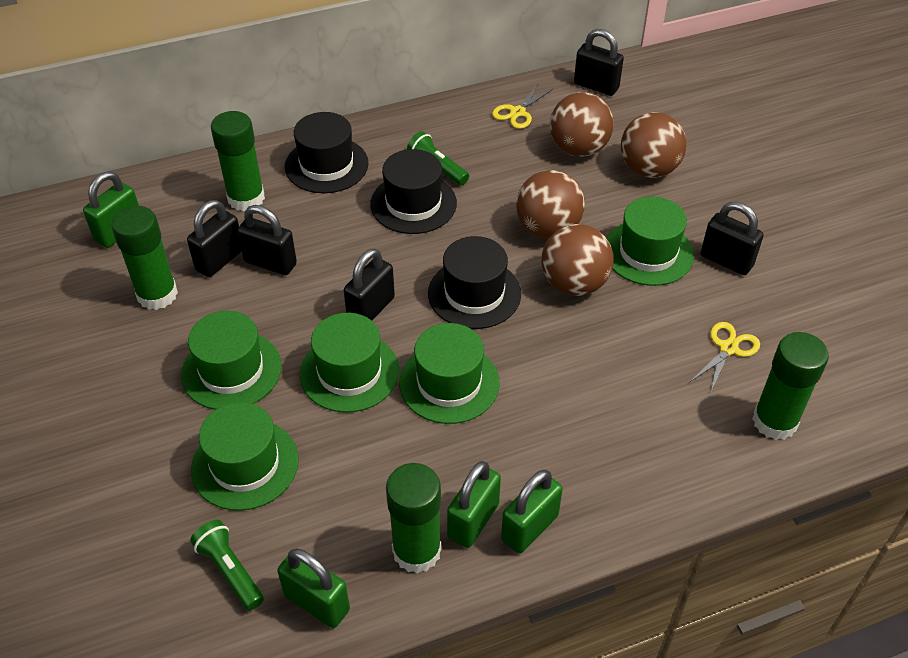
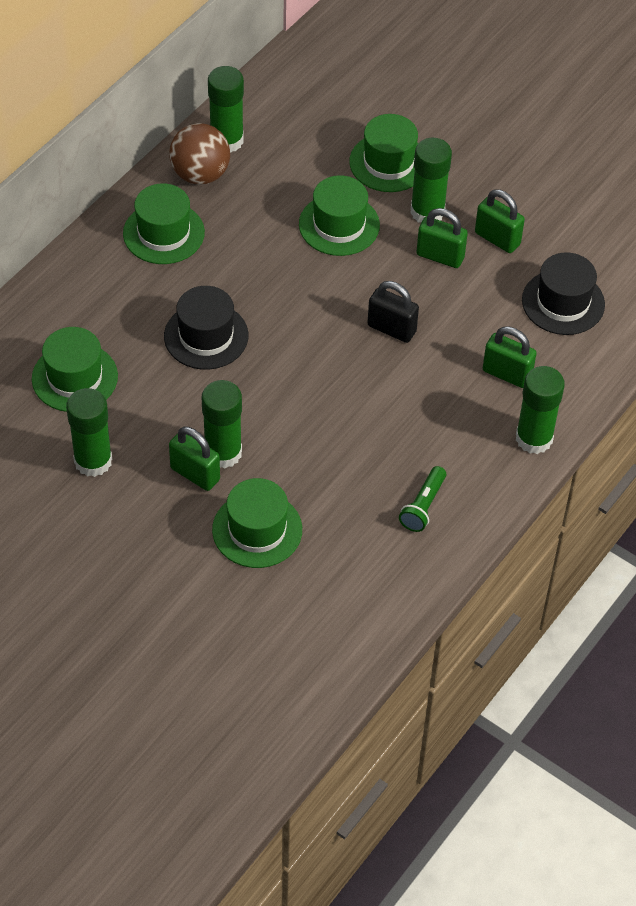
black hat: 3 -> 2
black padlock: 5 -> 1
brown ball: 4 -> 1
green flashlight: 2 -> 1
green glue stick: 4 -> 5
yellow scissors: 2 -> 0

